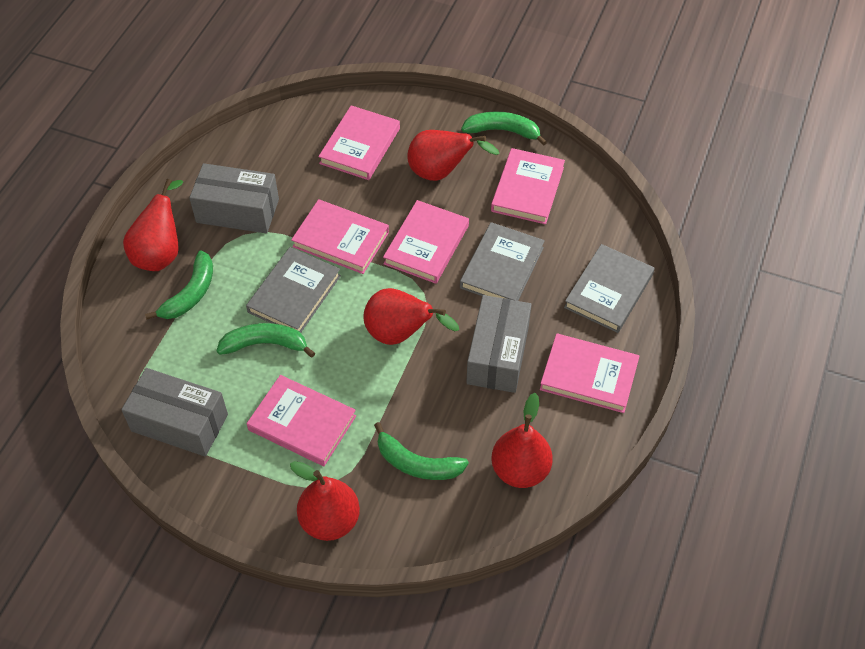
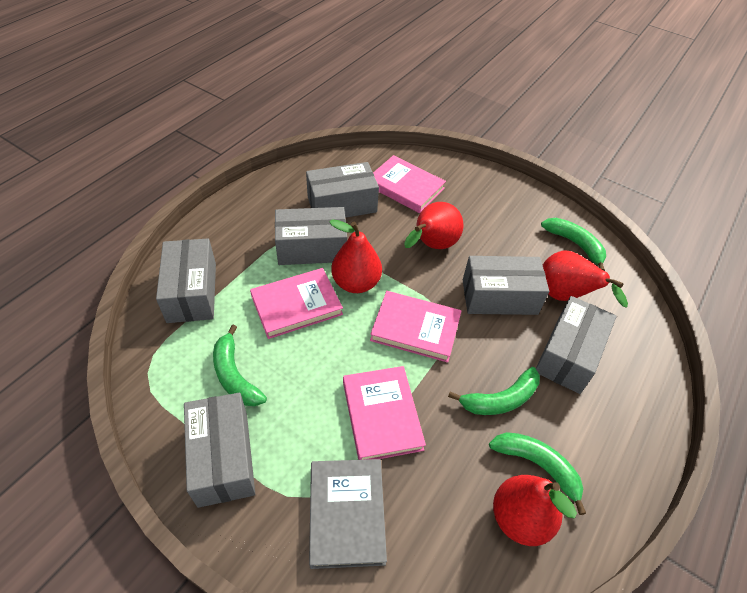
grey book: 3 -> 1
grey box: 3 -> 6
pink book: 6 -> 4
red pear: 5 -> 4

